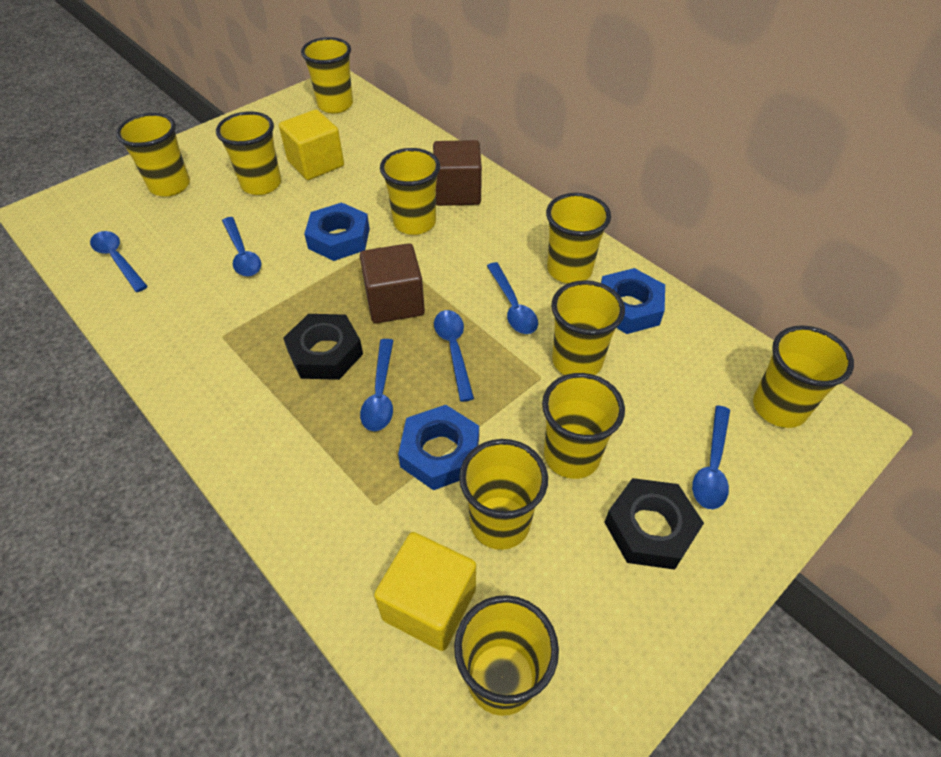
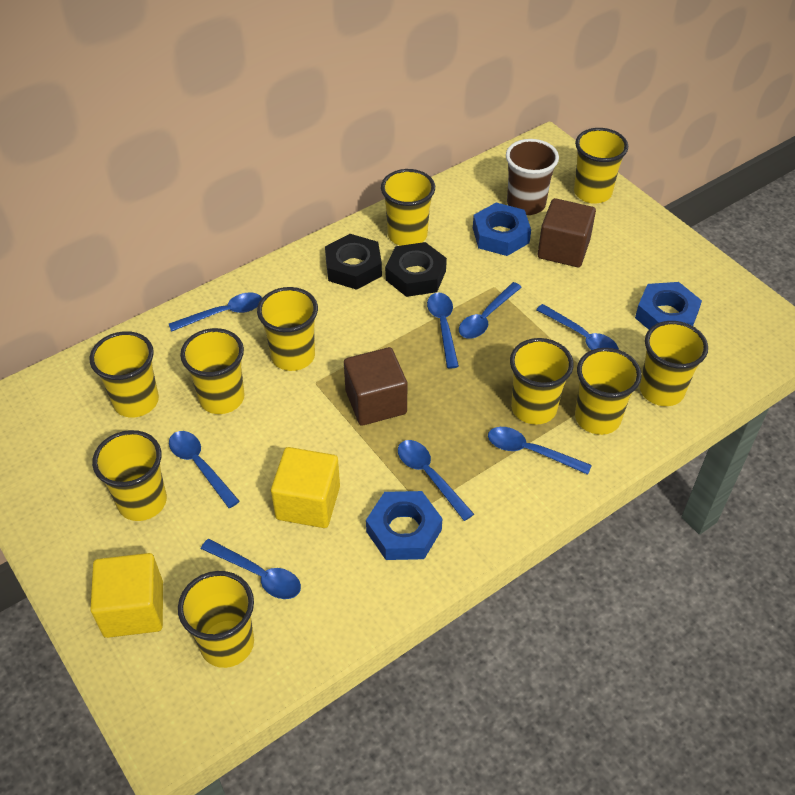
blue spoon: 6 -> 8
brown cup: 0 -> 1

